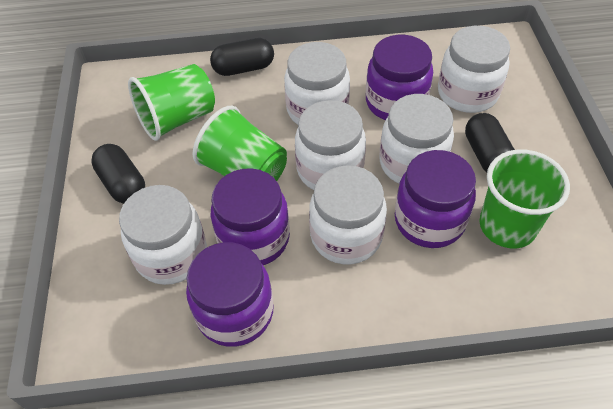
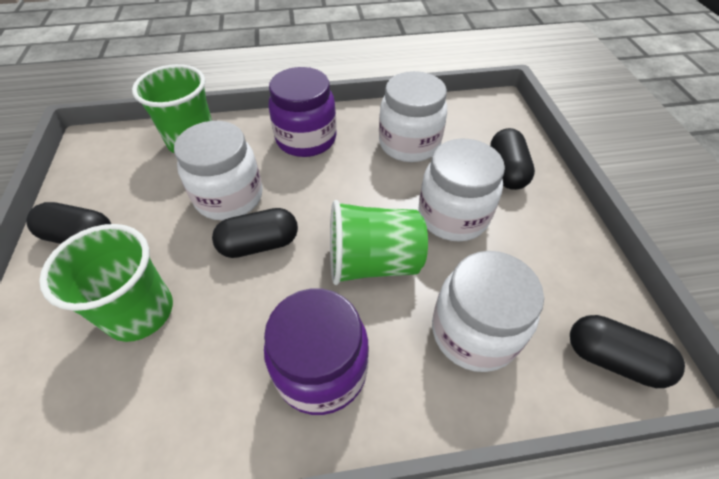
black capsule: 3 -> 4
purple jar: 4 -> 2
white jar: 6 -> 4

